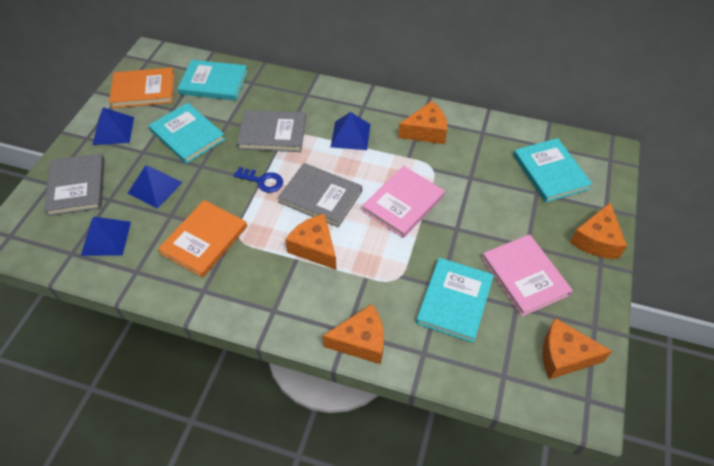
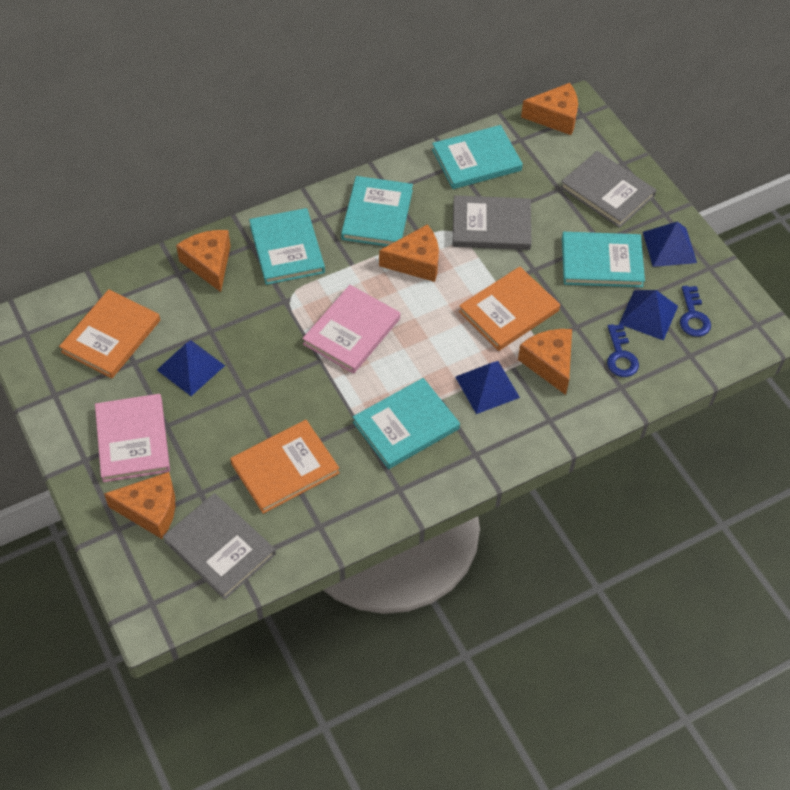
blue key: 1 -> 2
orange book: 2 -> 3
turquoise book: 4 -> 5

